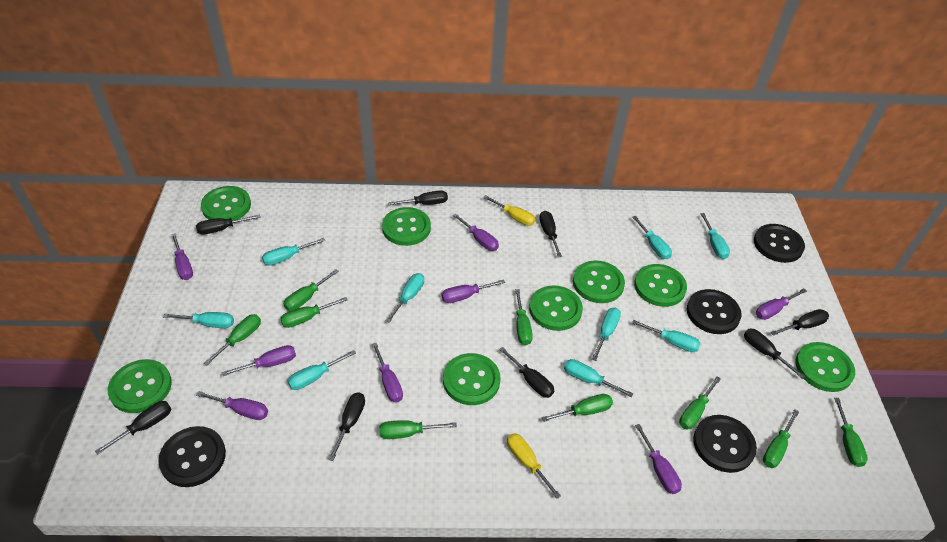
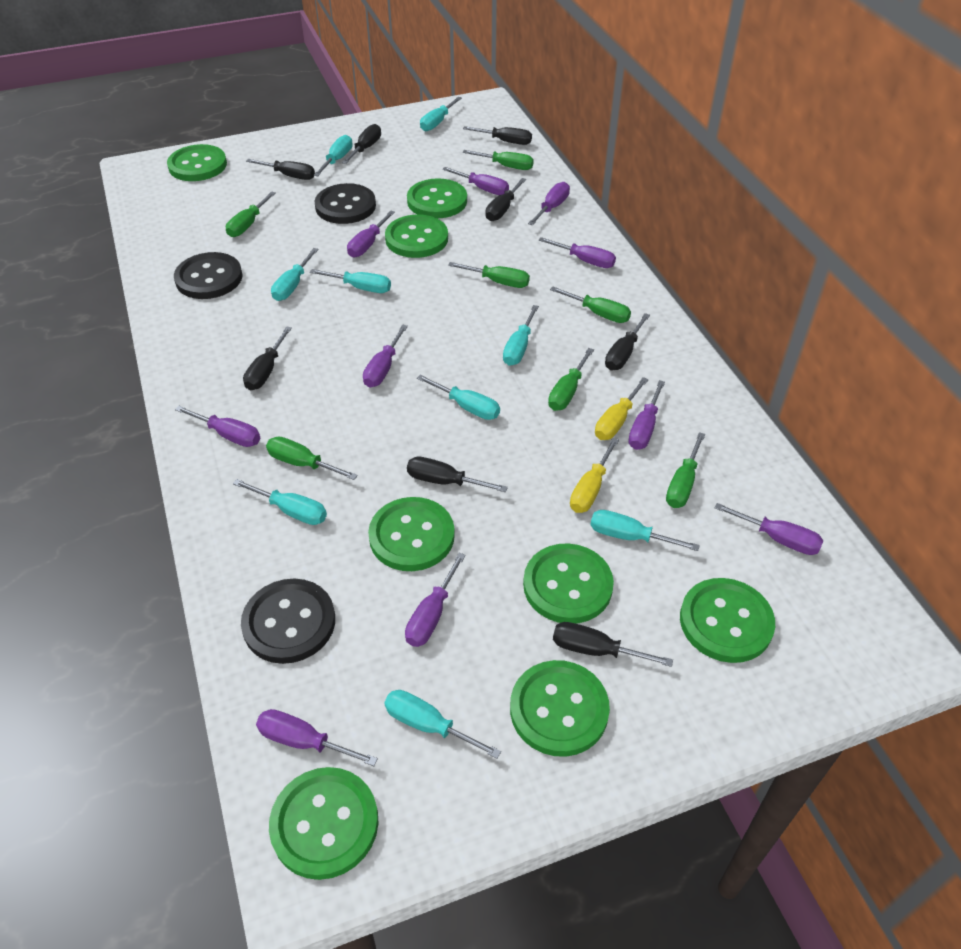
black button: 4 -> 3
green screwdriver: 9 -> 7
purple screwdriver: 8 -> 10

